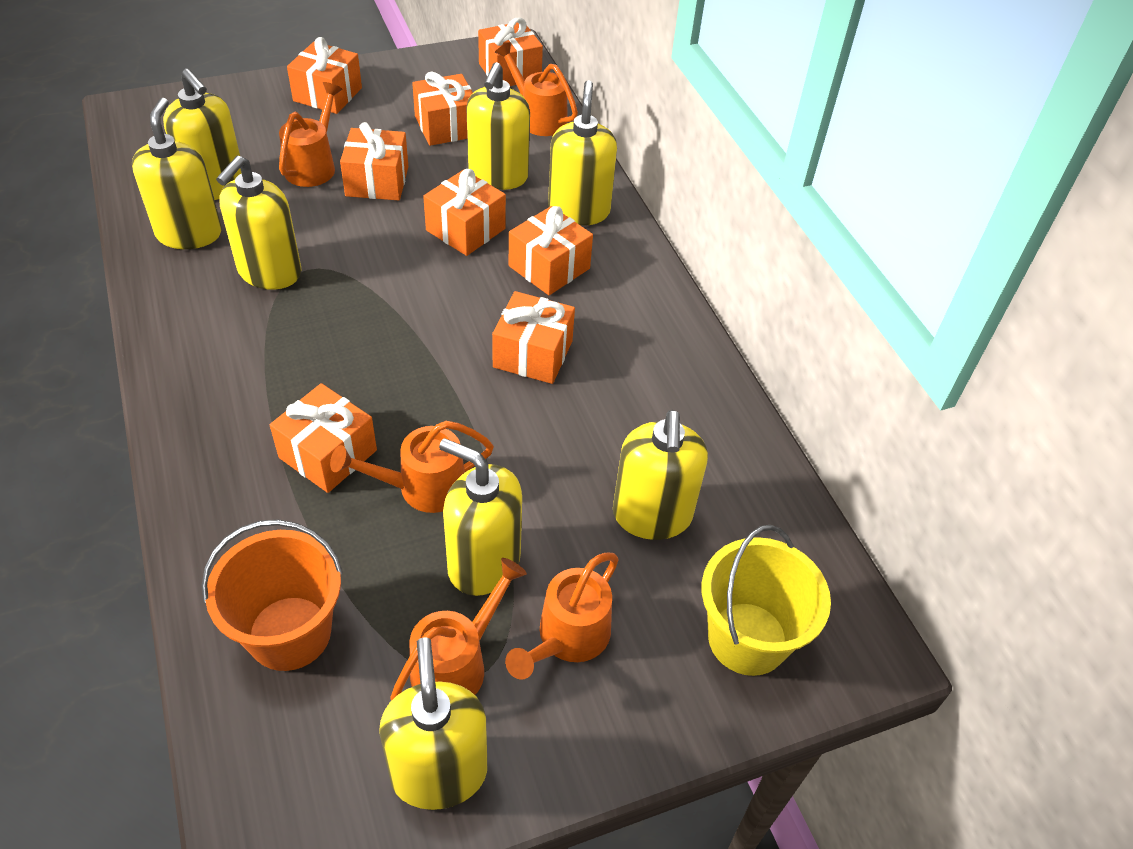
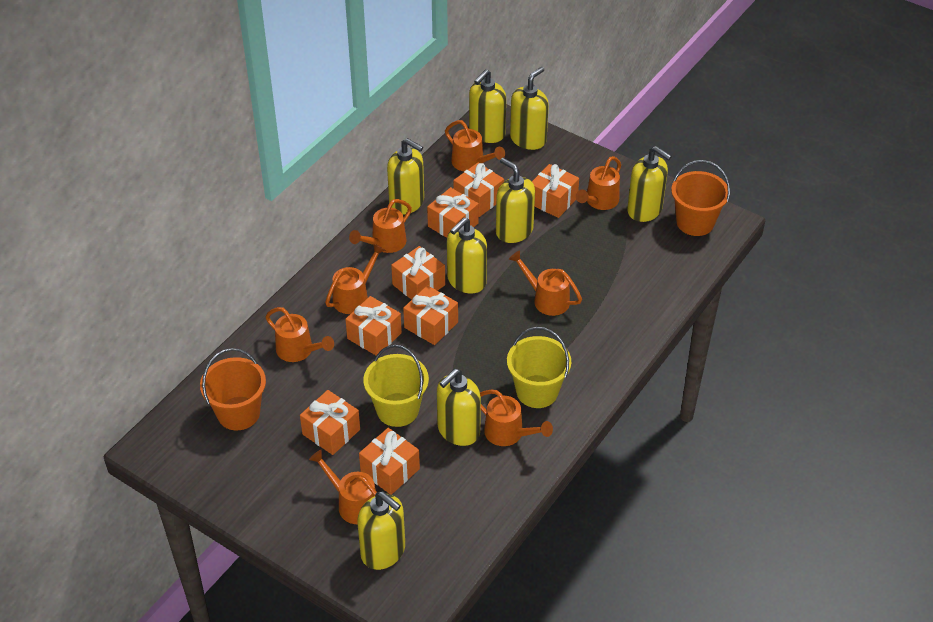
orange bucket: 1 -> 2
orange watering can: 5 -> 8
yellow bucket: 1 -> 2

